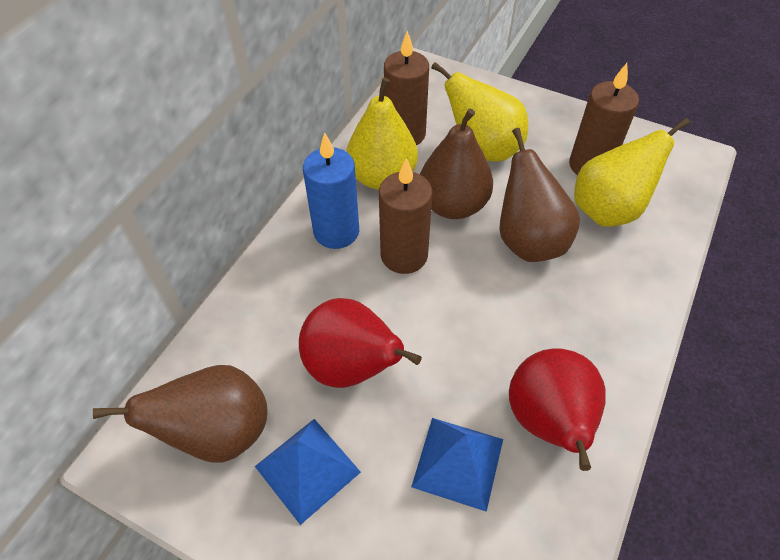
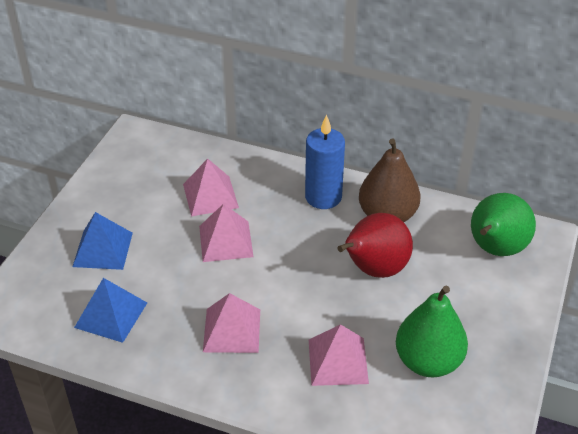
brown candle: 3 -> 0
brown pear: 3 -> 1
green pear: 0 -> 2
pink pyramid: 0 -> 4
red pear: 2 -> 1
yellow pear: 3 -> 0

